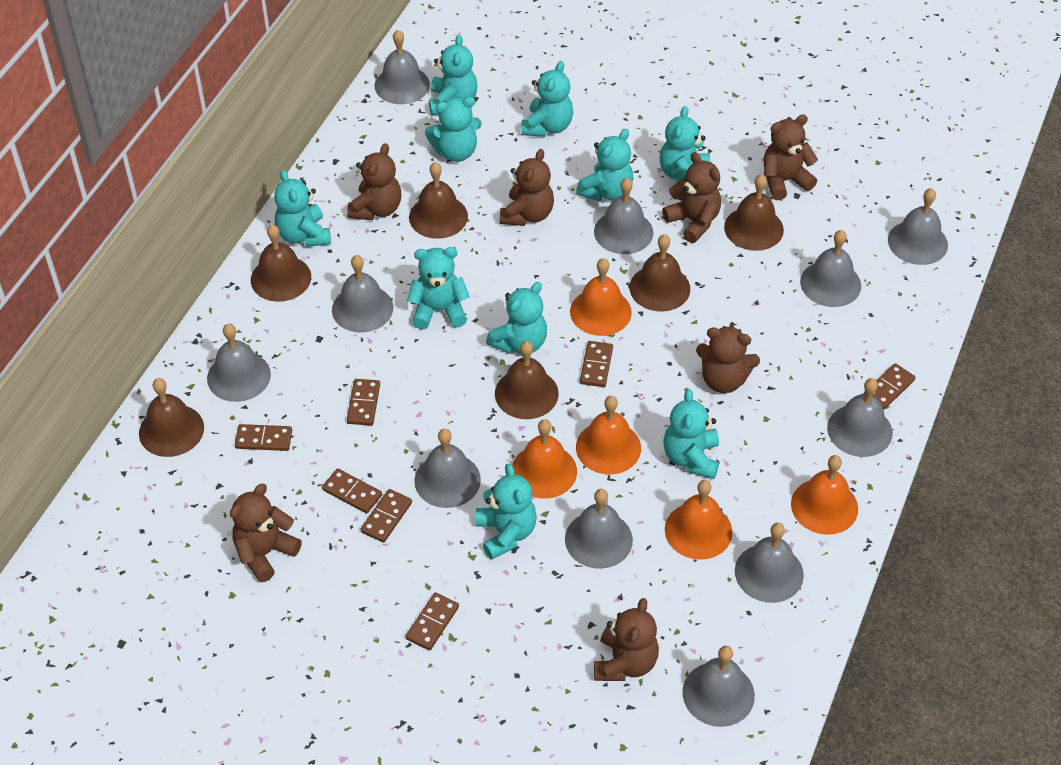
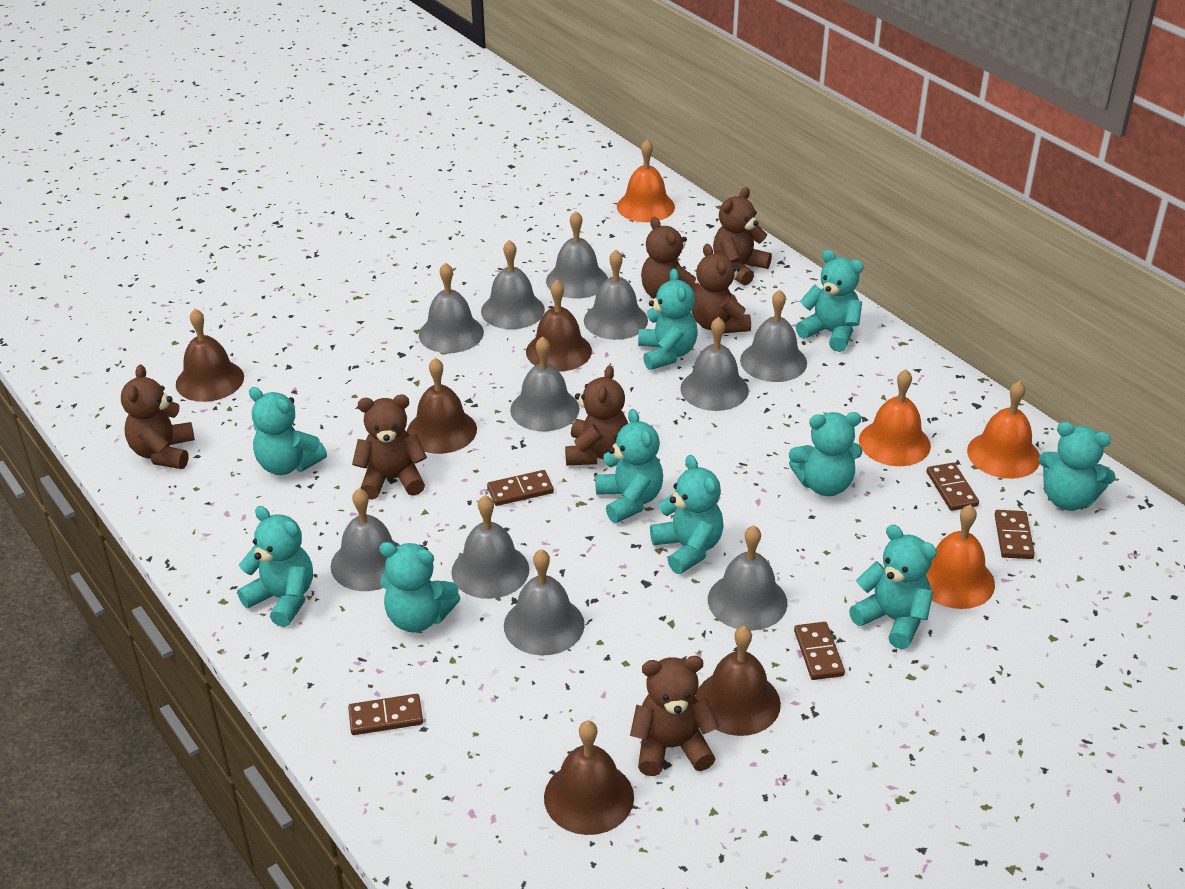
brown bell: 6 -> 5
brown domino: 7 -> 5
orange bell: 5 -> 4

